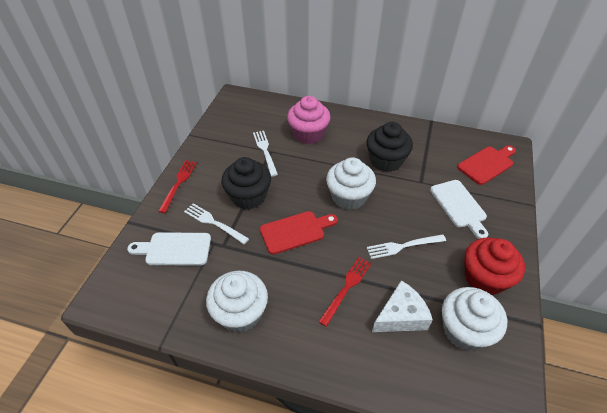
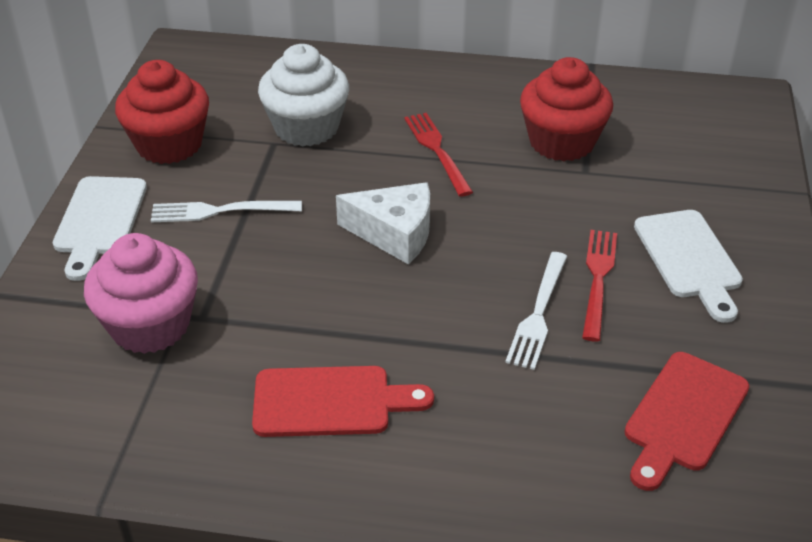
black cupcake: 2 -> 0
red cupcake: 1 -> 2
white cupcake: 3 -> 1
white fork: 3 -> 2

